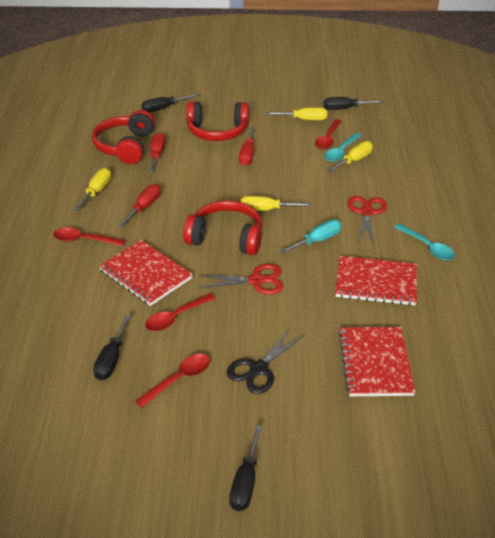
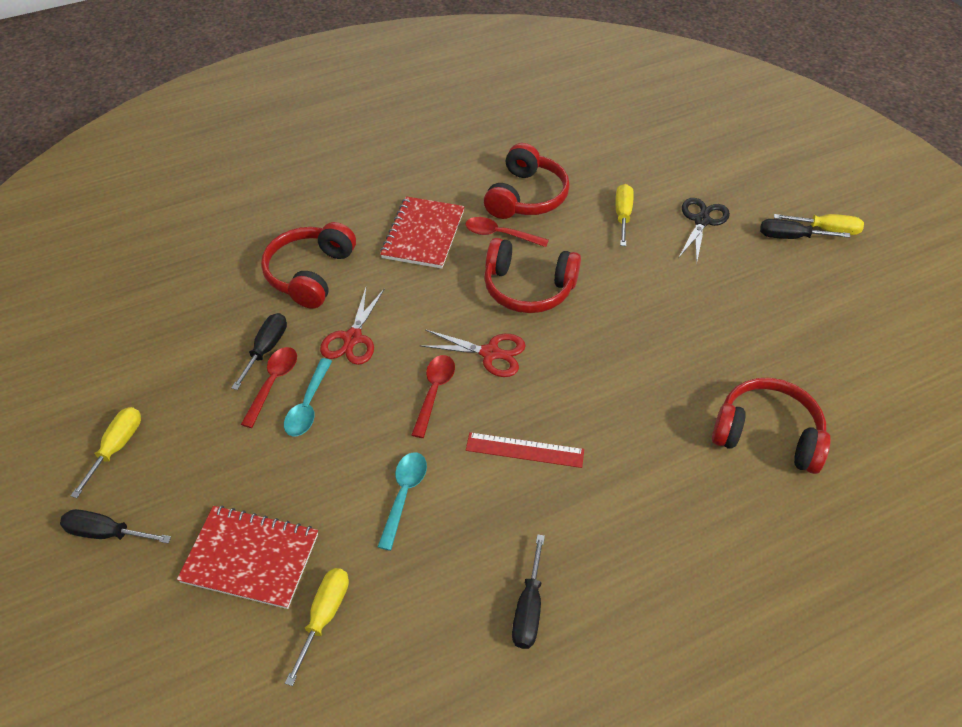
red headphones: 3 -> 4
red notebook: 3 -> 2
red ruler: 0 -> 1
red screwdriver: 3 -> 0
red spoon: 4 -> 3
turquoise screwdriver: 1 -> 0

